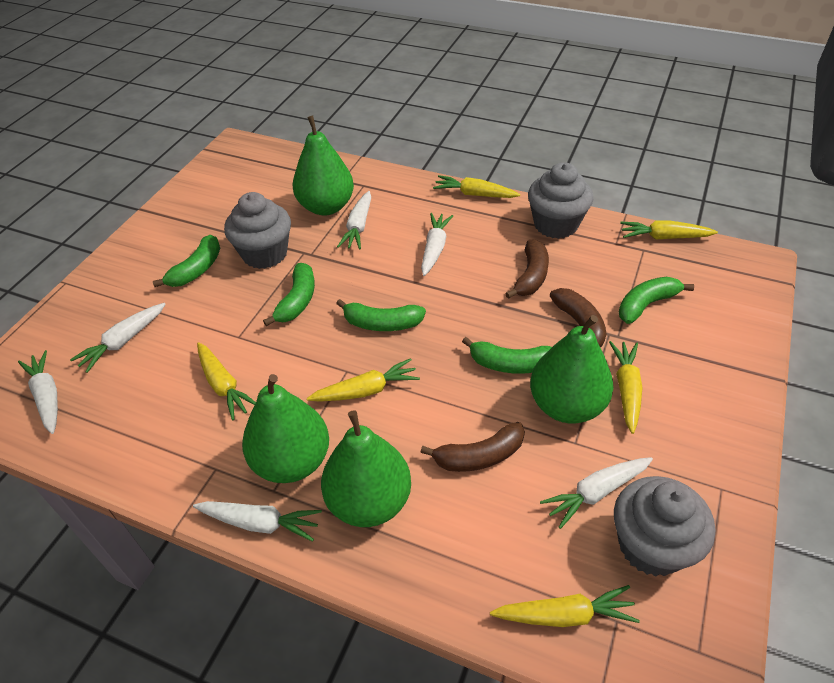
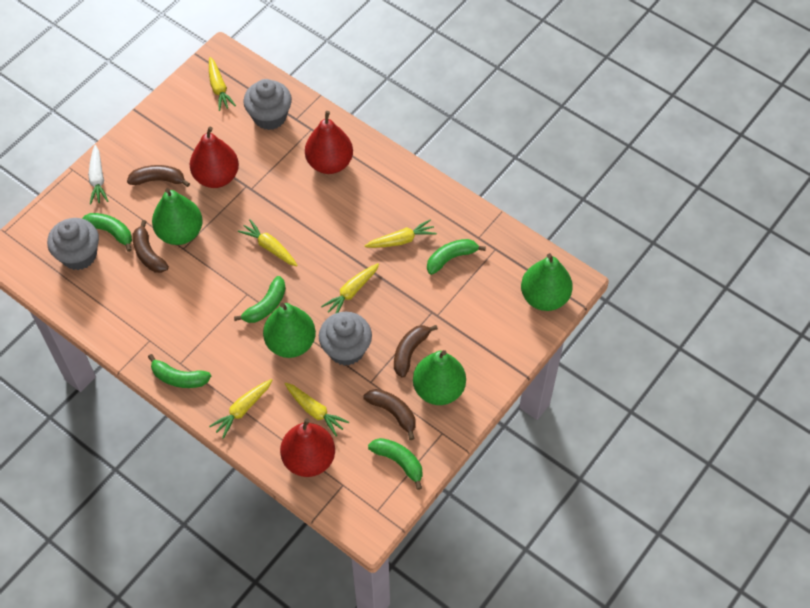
brown banana: 3 -> 4
red pear: 0 -> 3
white carrot: 6 -> 1

